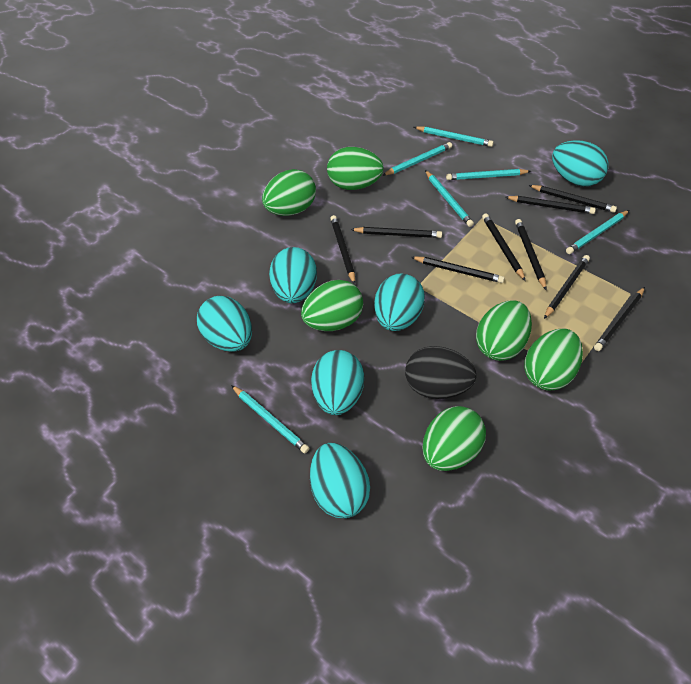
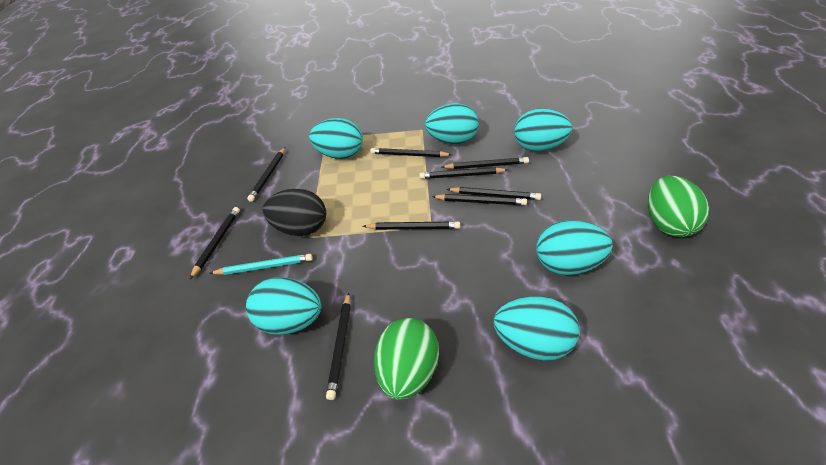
green egg: 6 -> 2
turquoise pencil: 6 -> 1

